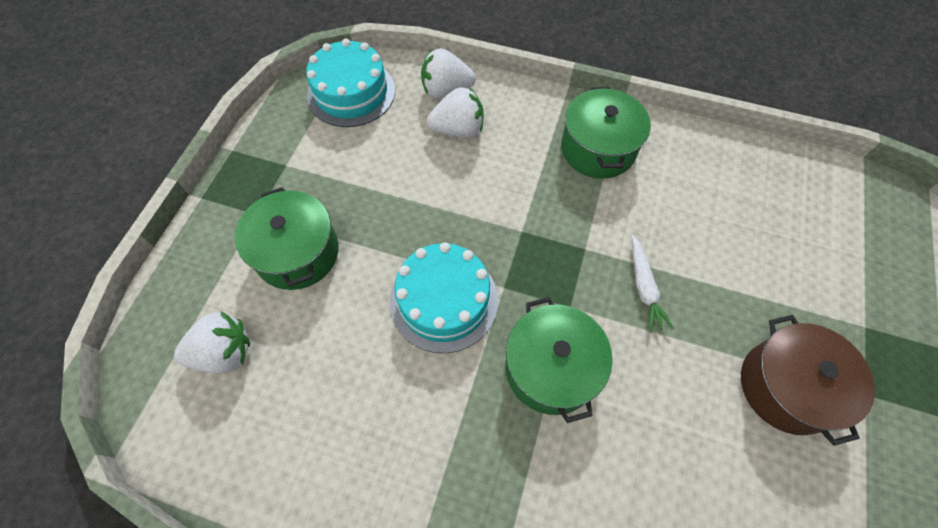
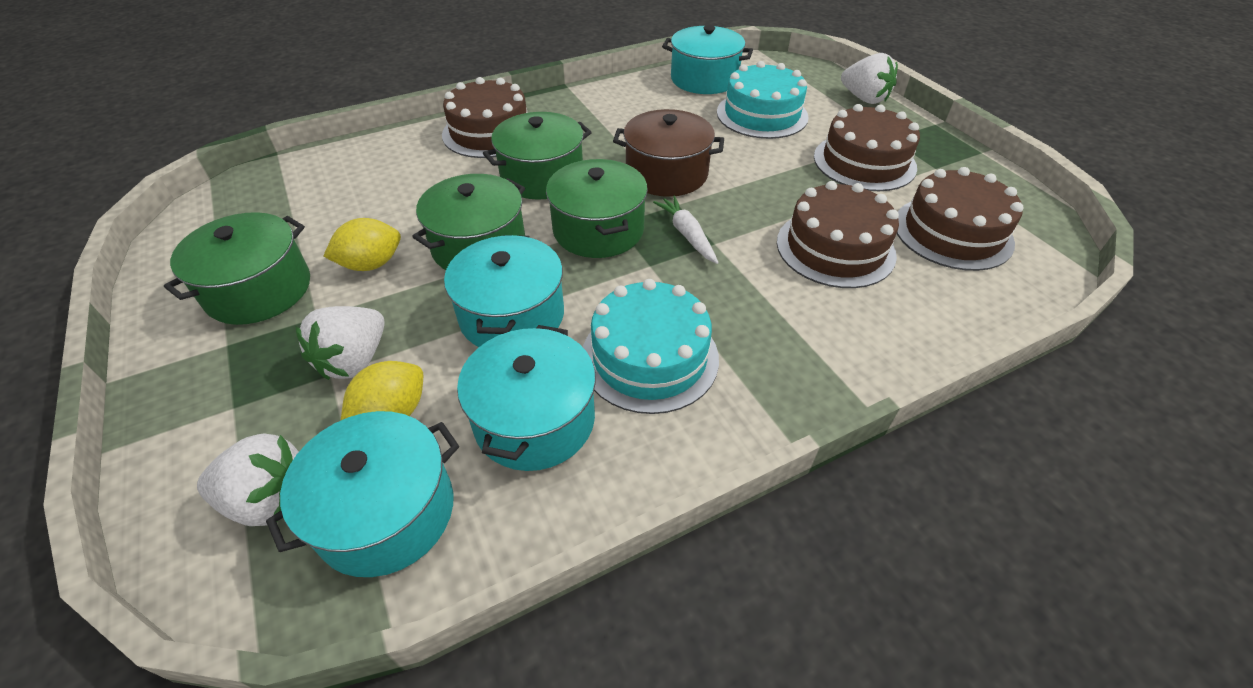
brown cake: 0 -> 4
green pot: 3 -> 4
turquoise pot: 0 -> 4
yellow lemon: 0 -> 2

